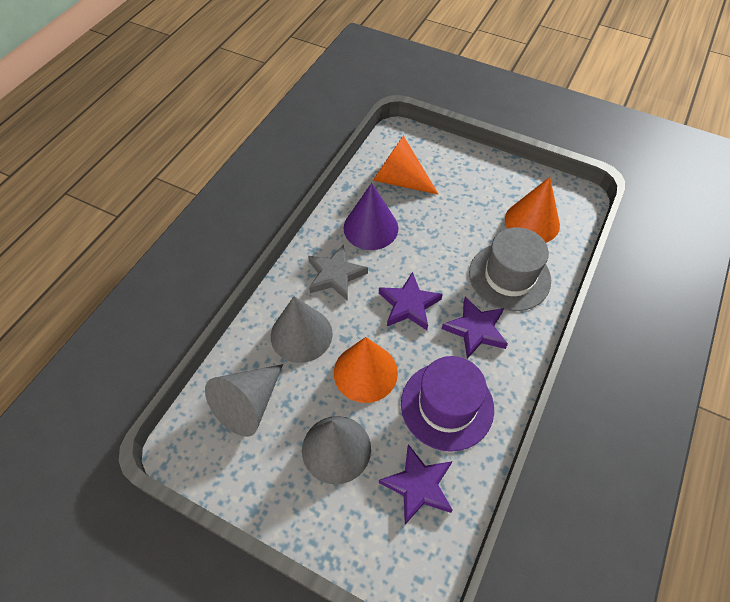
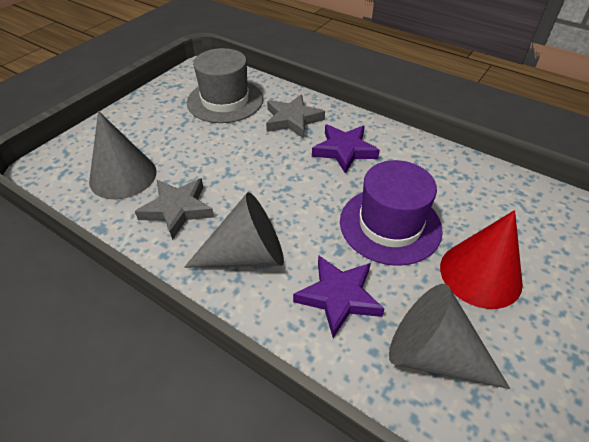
grey star: 1 -> 2
orange cone: 3 -> 0
purple cone: 1 -> 0
purple star: 3 -> 2
red cone: 0 -> 1

